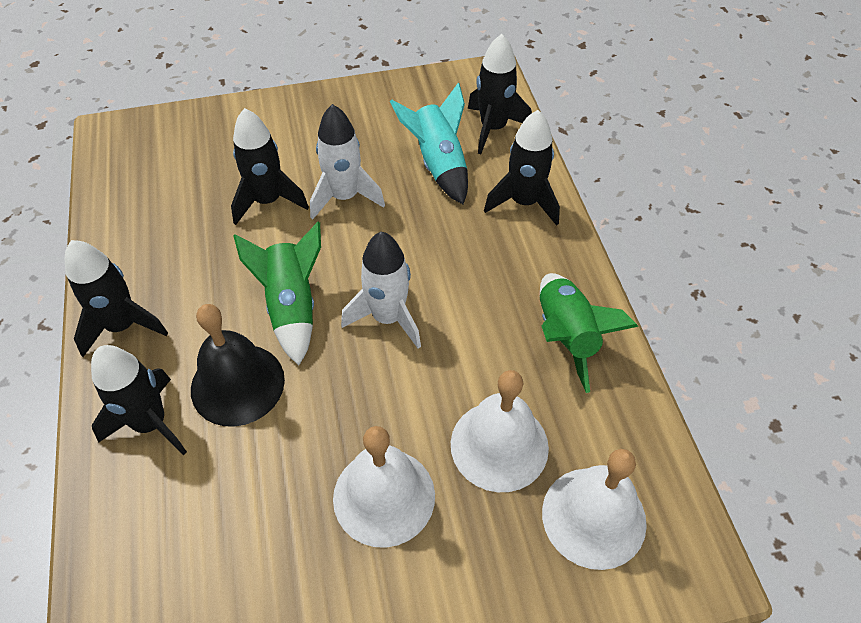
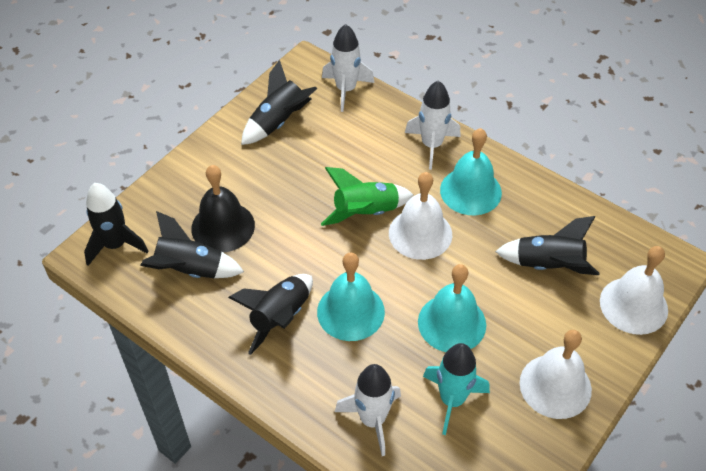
green rocket: 2 -> 1
turquoise bell: 0 -> 3
white rocket: 2 -> 3

